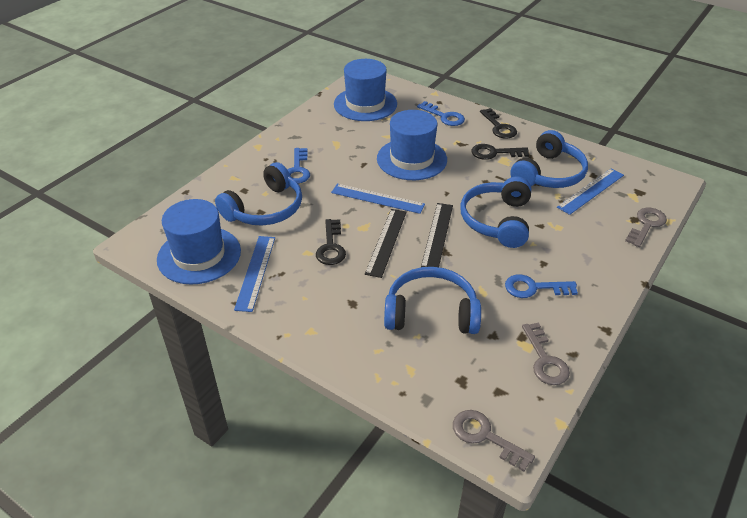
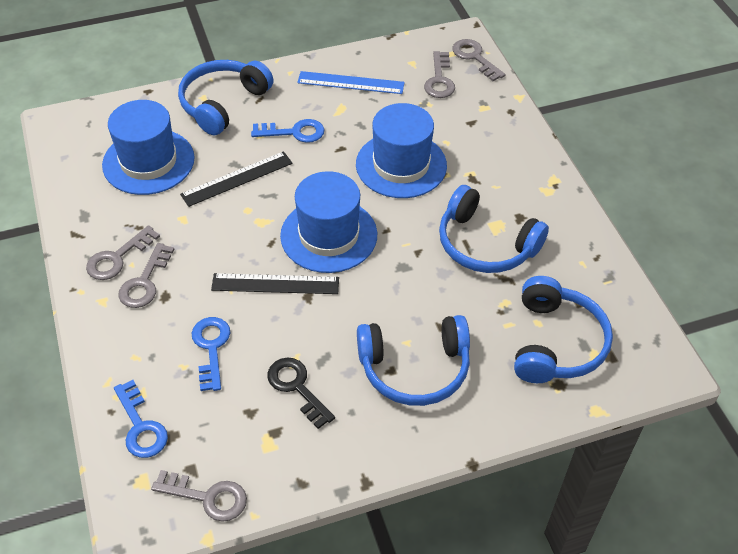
black key: 3 -> 1
blue ruler: 3 -> 1
grey key: 3 -> 5

